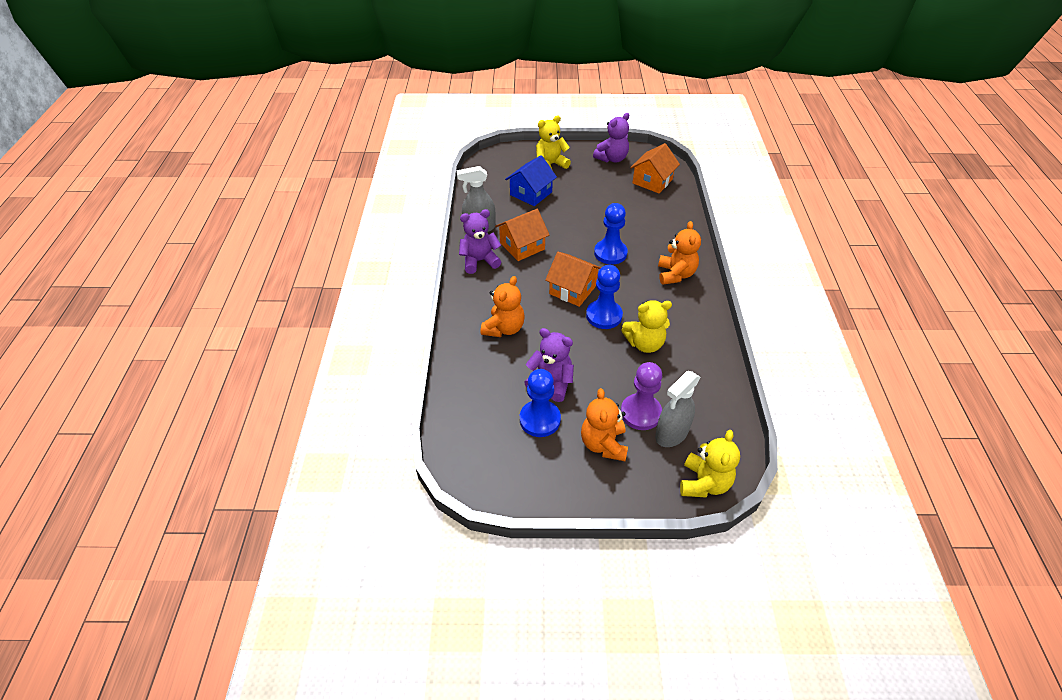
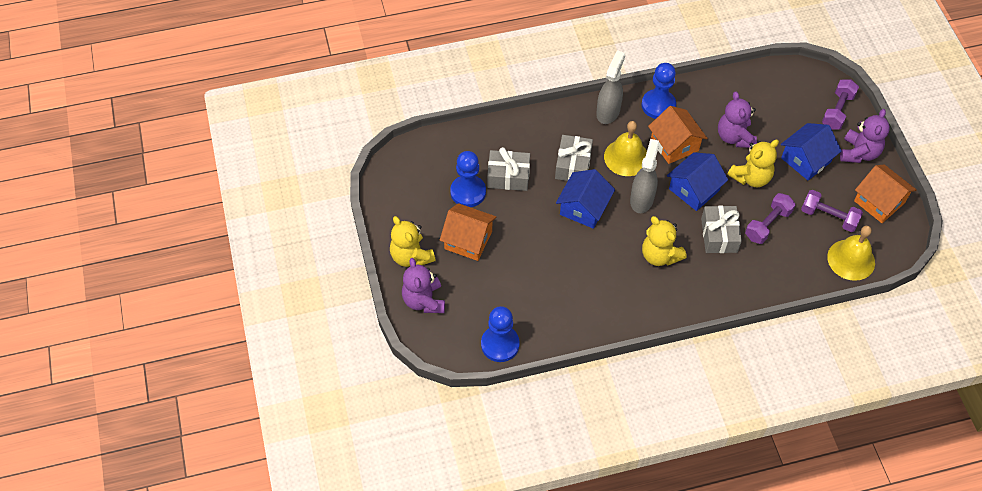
blue house: 1 -> 3
grey gift: 0 -> 3
orange teddy bear: 3 -> 0
purple dumbbell: 0 -> 3
purple pawn: 1 -> 0
yellow bell: 0 -> 2

